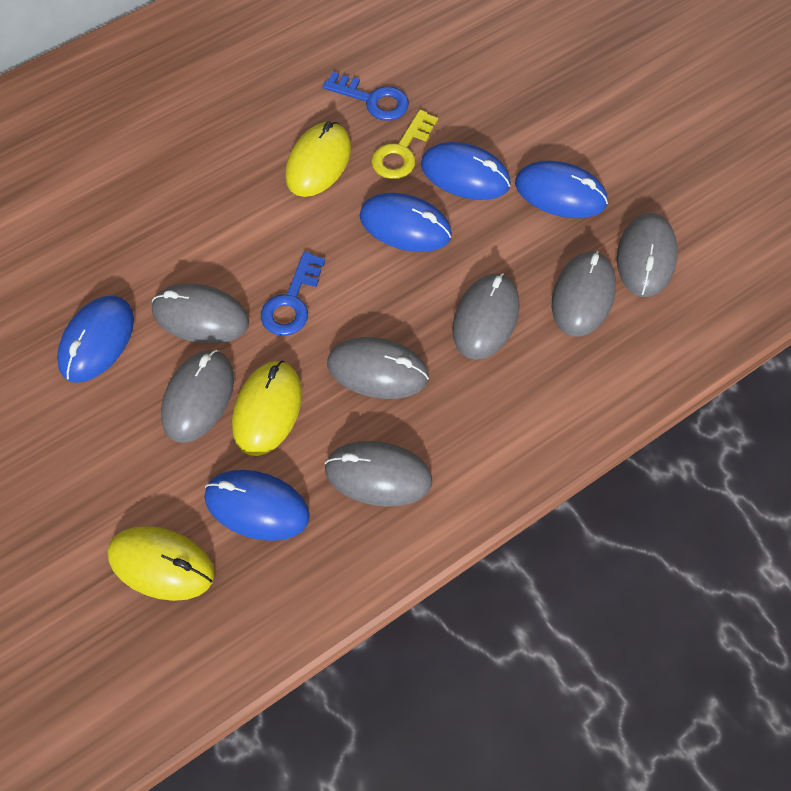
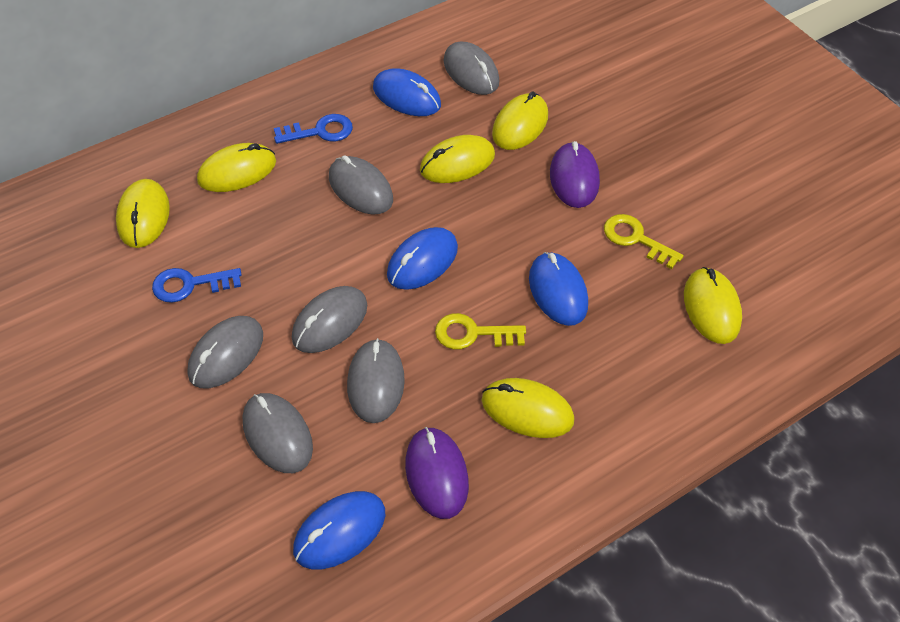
blue mouse: 5 -> 4
grey mouse: 7 -> 6
purple mouse: 0 -> 2
yellow key: 1 -> 2
yellow mouse: 3 -> 6

